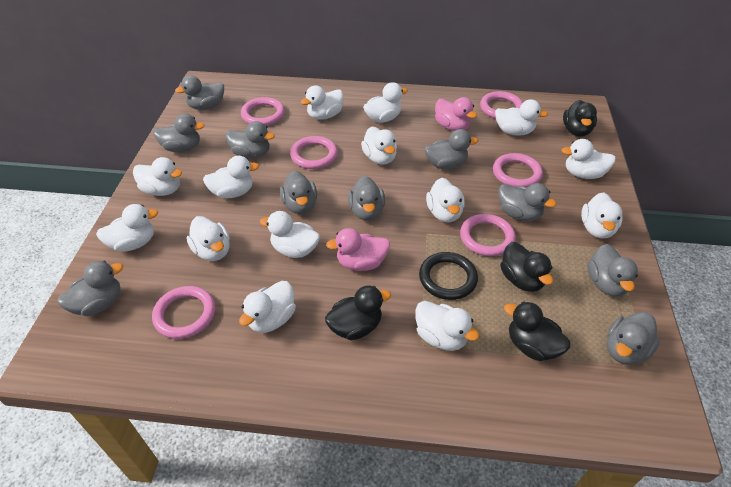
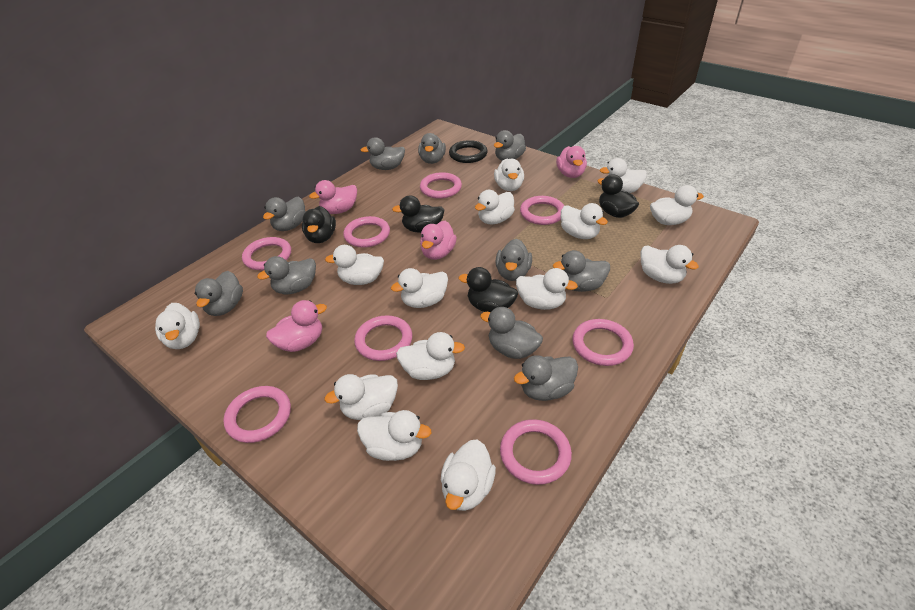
pink duck: 2 -> 4
pink ring: 6 -> 8

